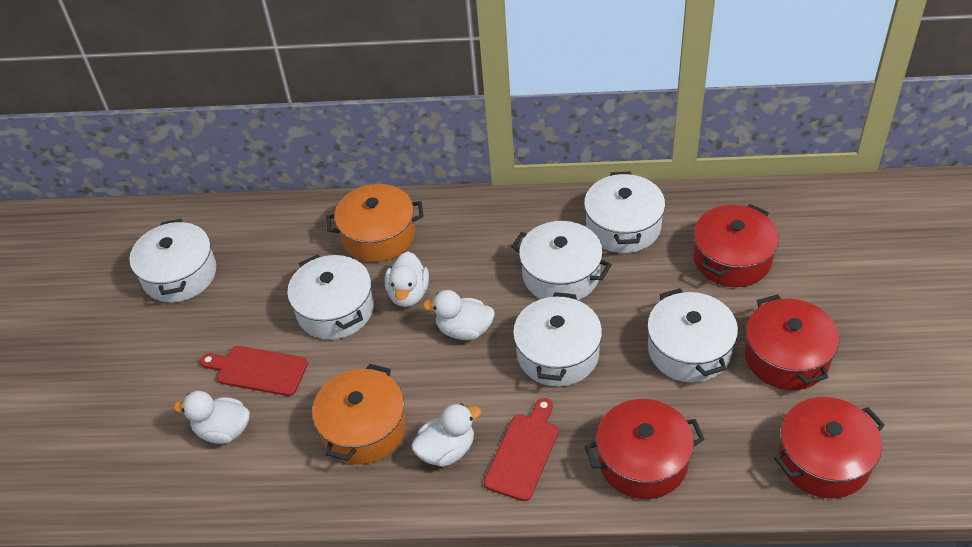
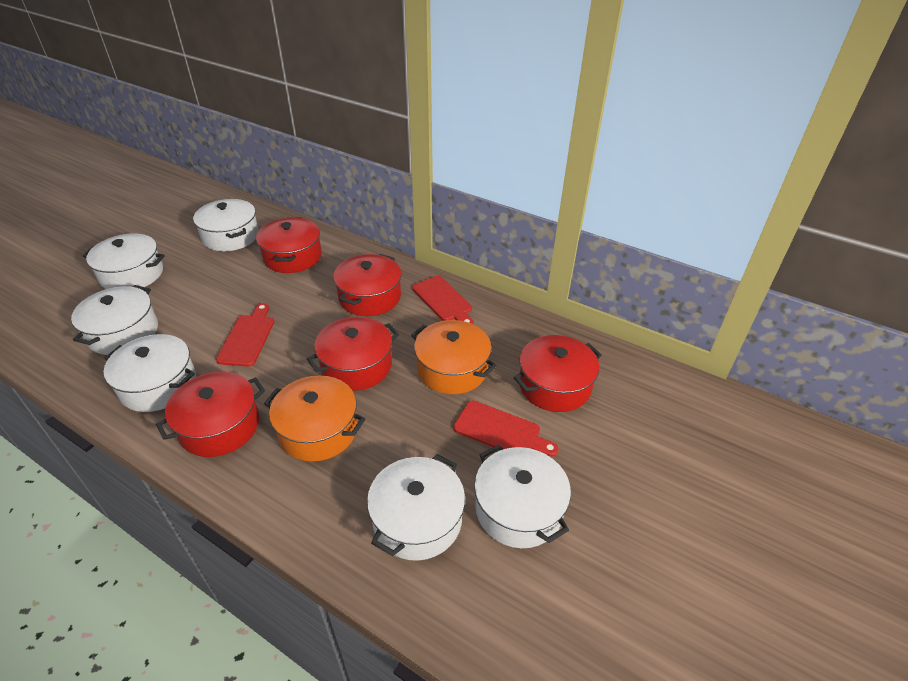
red cutting board: 2 -> 3
red pot: 4 -> 5
white duck: 4 -> 0

